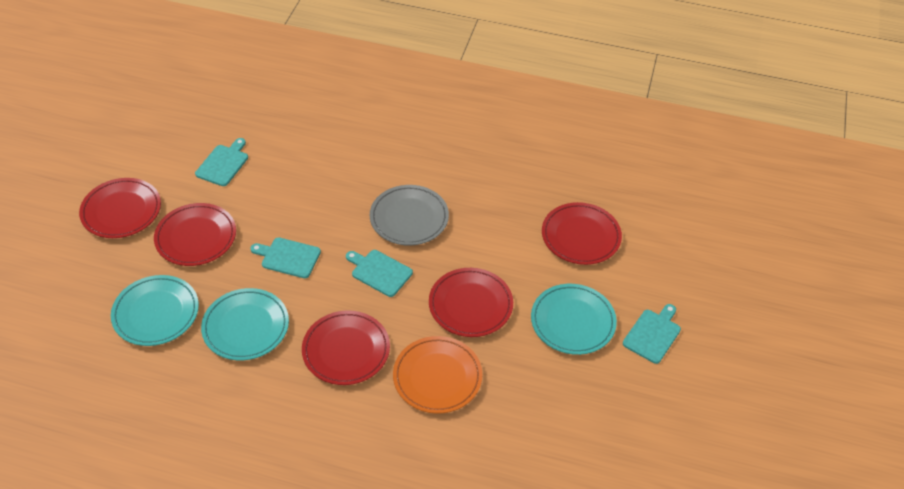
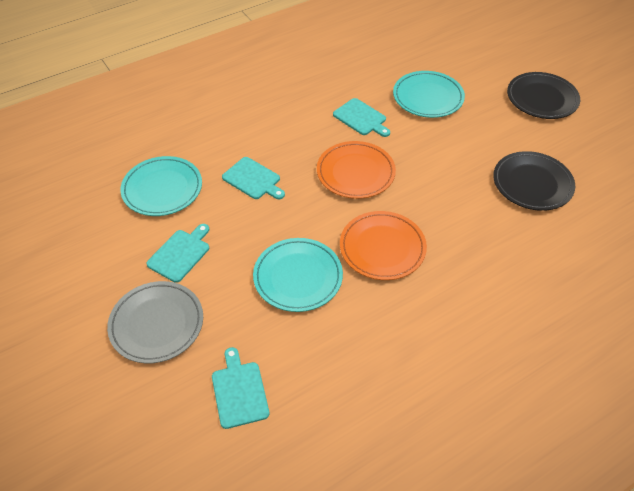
black plate: 0 -> 2
orange plate: 1 -> 2
red plate: 5 -> 0

